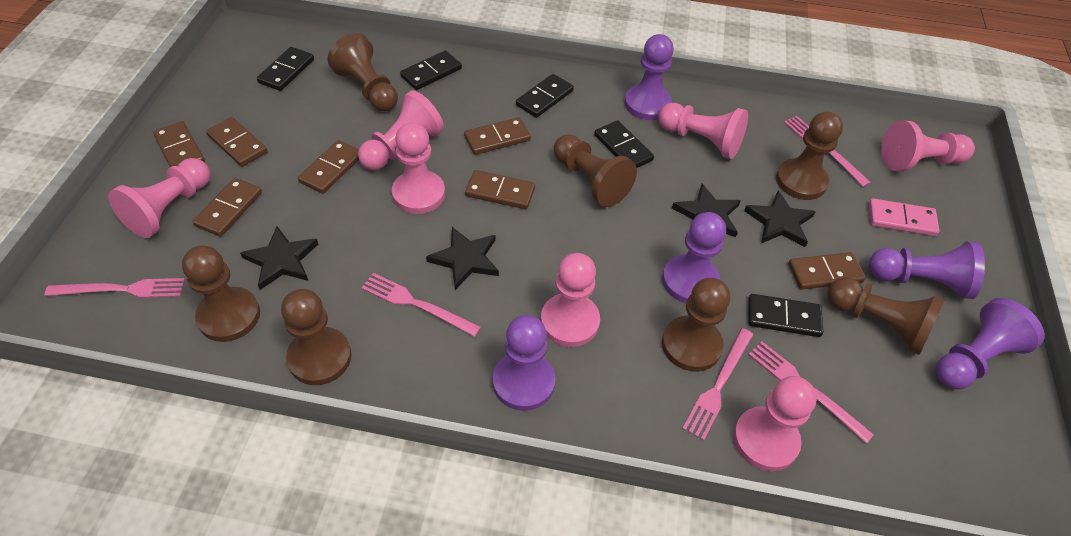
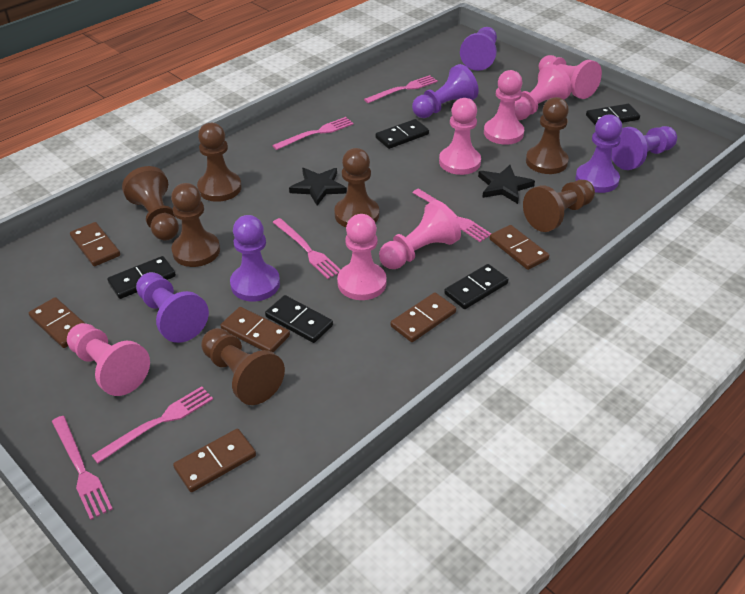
black star: 4 -> 2
brown domino: 7 -> 6
pink domino: 1 -> 0
pink fork: 5 -> 6
purple pawn: 5 -> 6

